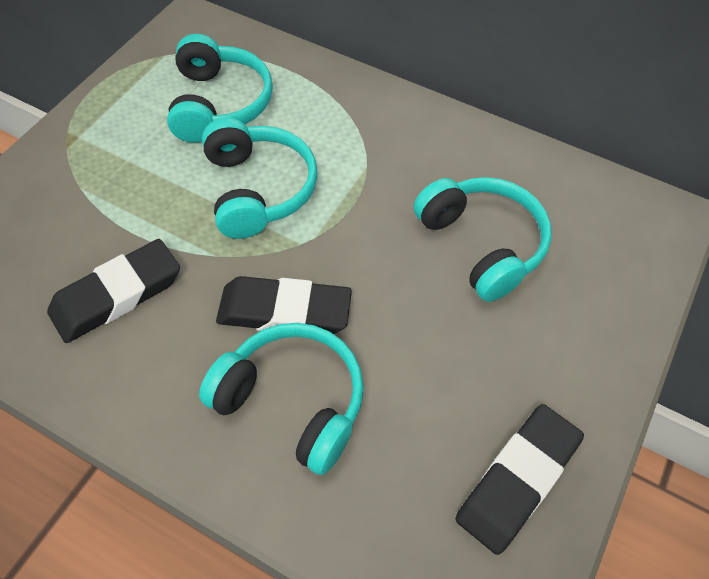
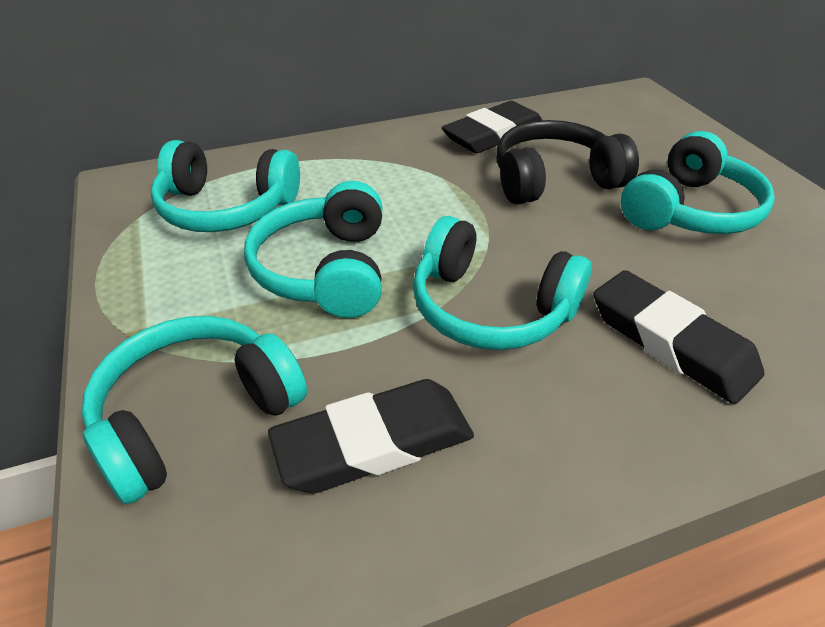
black headphones: 0 -> 1
turquoise headphones: 4 -> 5

